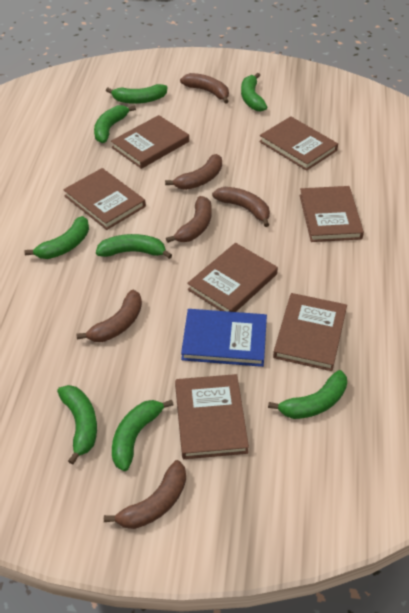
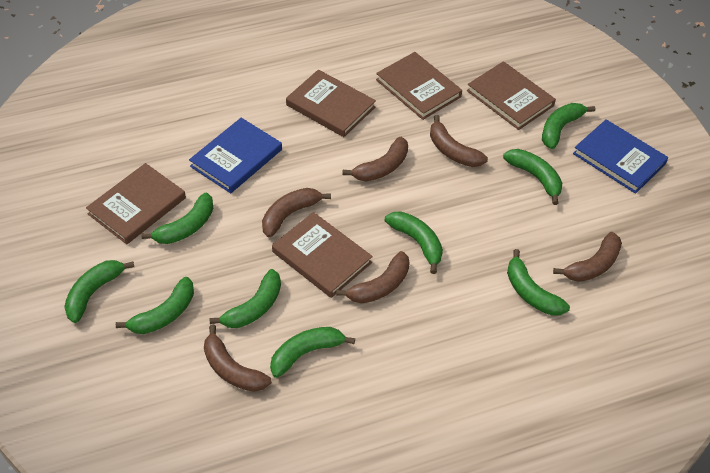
blue book: 1 -> 2
brown book: 7 -> 5
green banana: 8 -> 9

